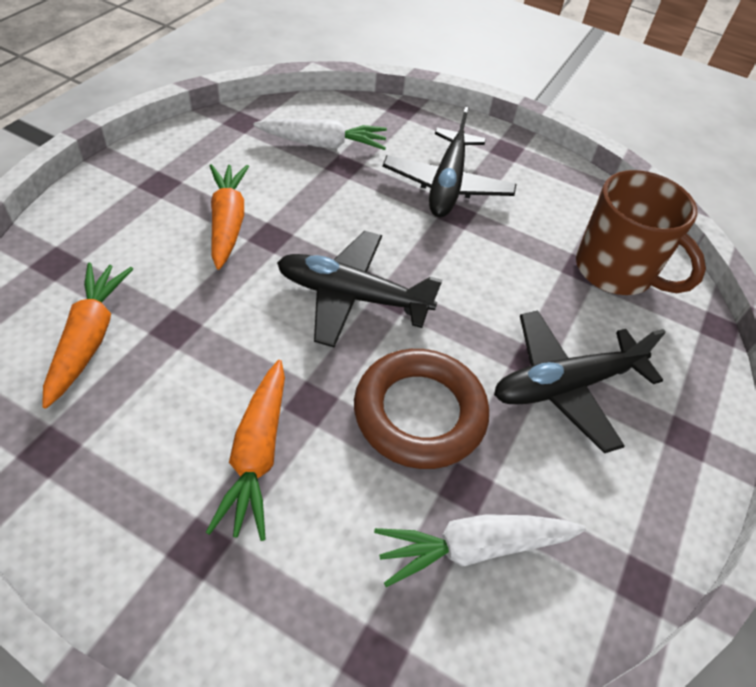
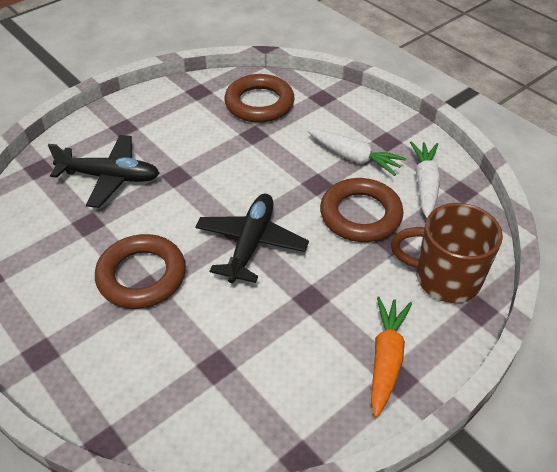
black plane: 3 -> 2
brown ring: 1 -> 3
orange carrot: 3 -> 1

